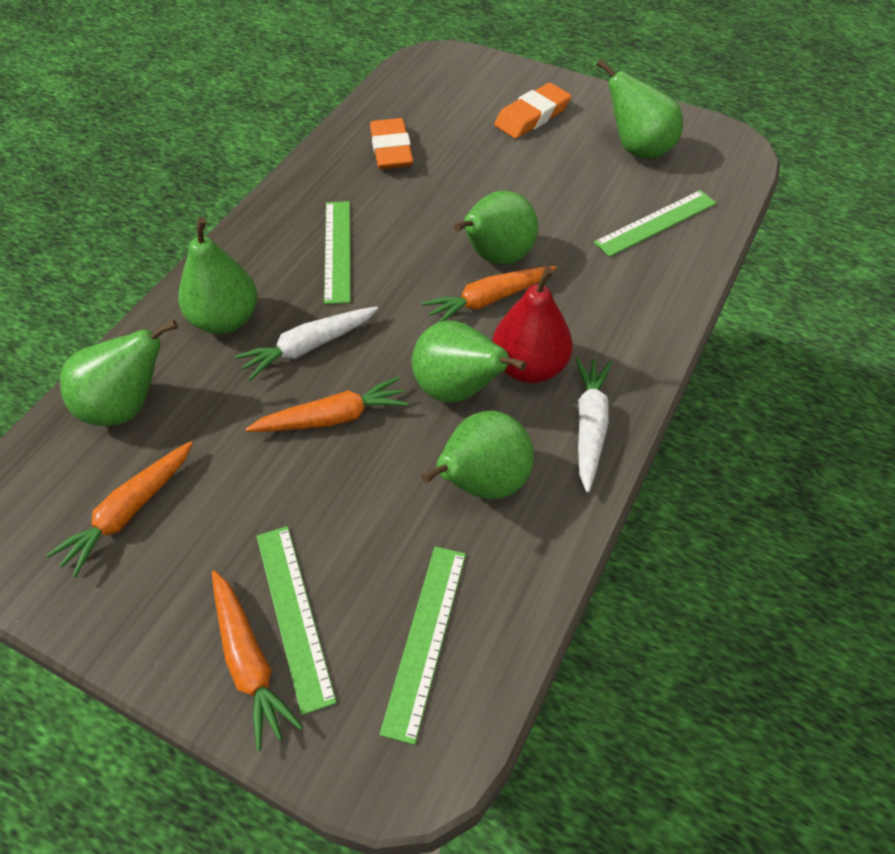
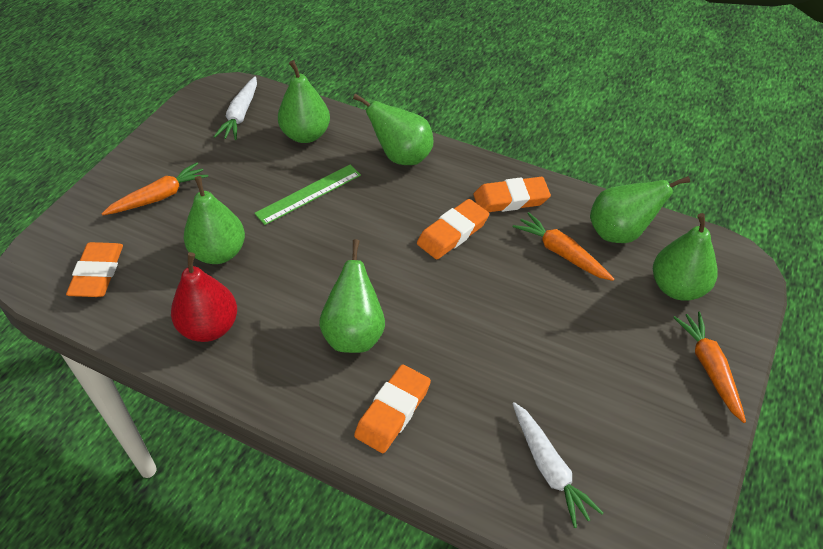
green ruler: 4 -> 1
orange carrot: 4 -> 3
orange eraser: 2 -> 4

